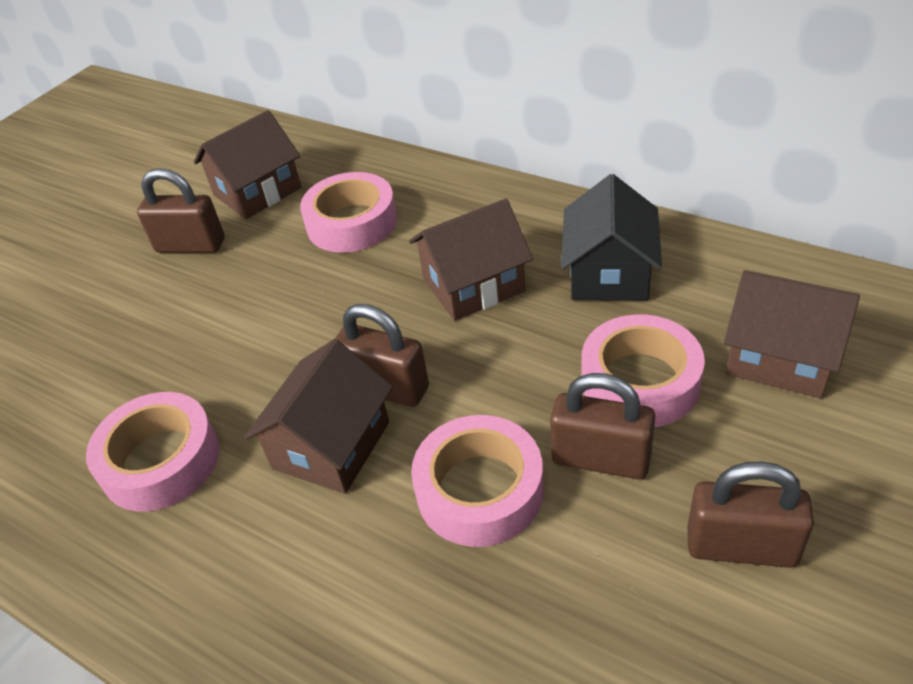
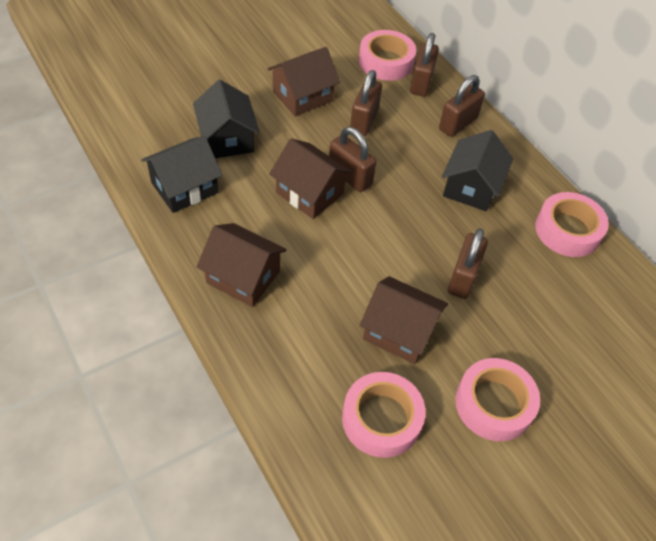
black house: 1 -> 3
brown padlock: 4 -> 5

